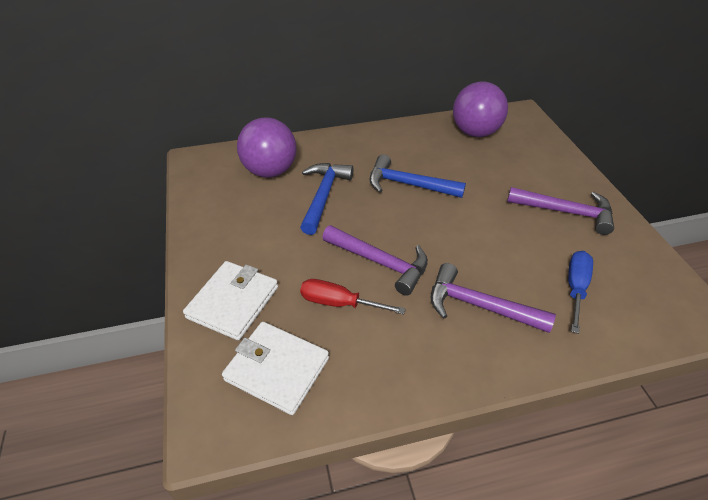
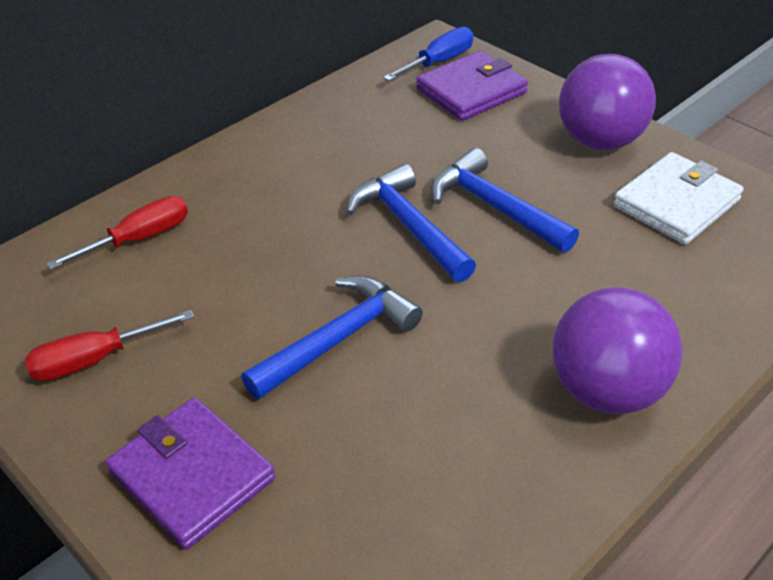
blue hammer: 2 -> 3
purple hammer: 3 -> 0
purple wallet: 0 -> 2
red screwdriver: 1 -> 2
white wallet: 2 -> 1

